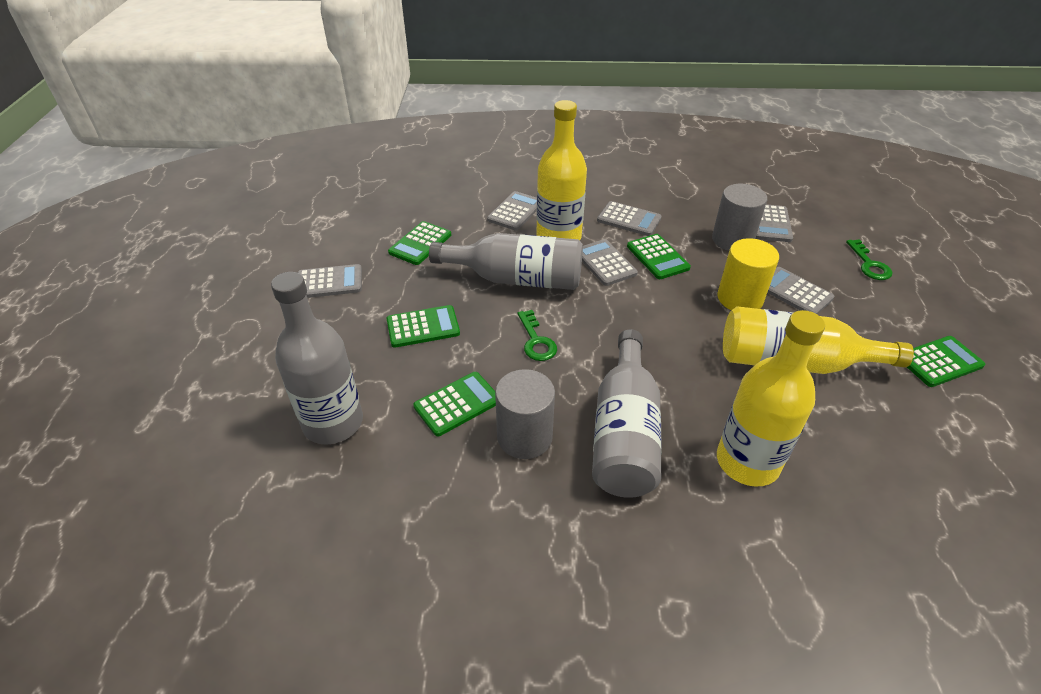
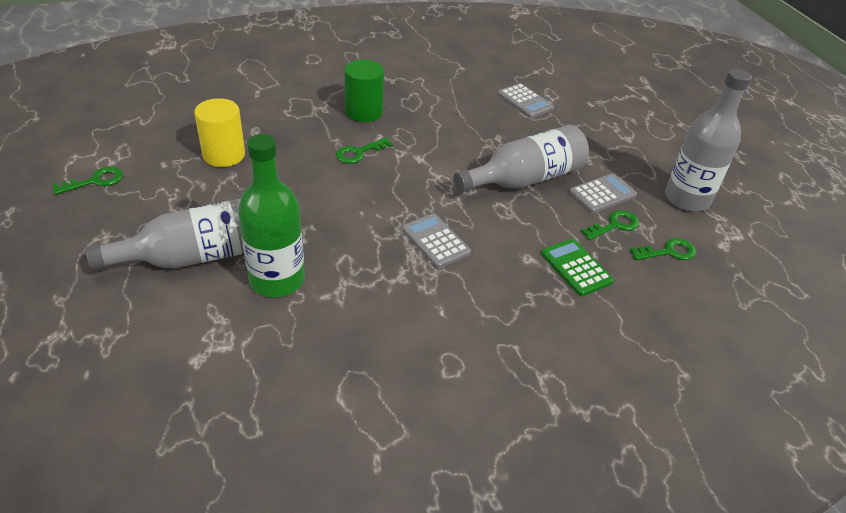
green bottle: 0 -> 1
green calculator: 5 -> 1
green cylinder: 0 -> 1
green key: 2 -> 4
grey calculator: 6 -> 3
grey cylinder: 2 -> 0
yellow bottle: 3 -> 0

